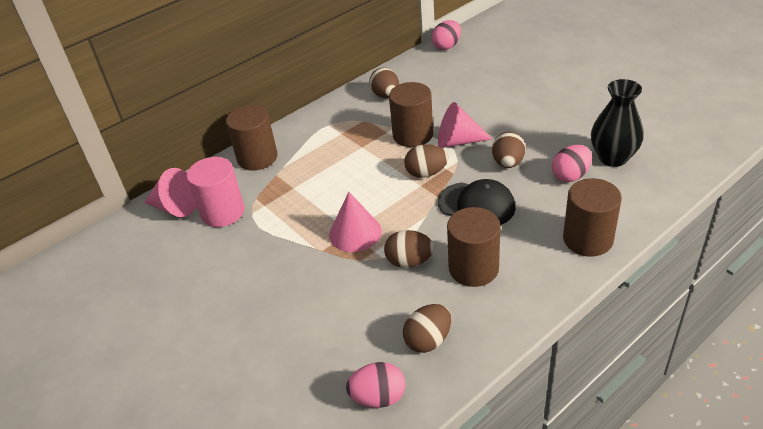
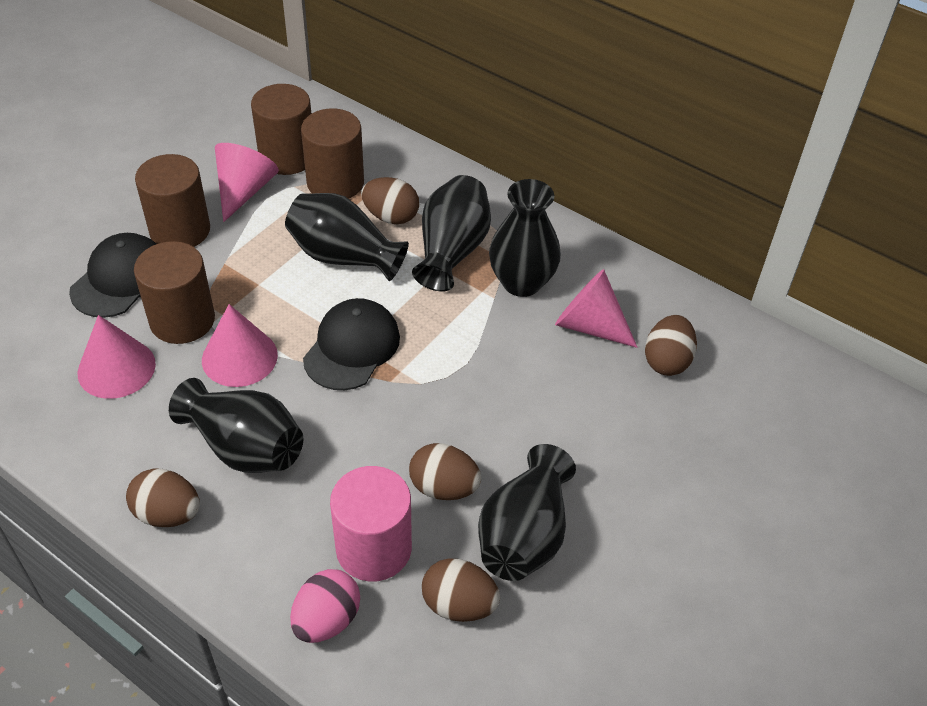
black cap: 1 -> 2
black vase: 1 -> 5
pink cone: 3 -> 4
pink egg: 3 -> 1

